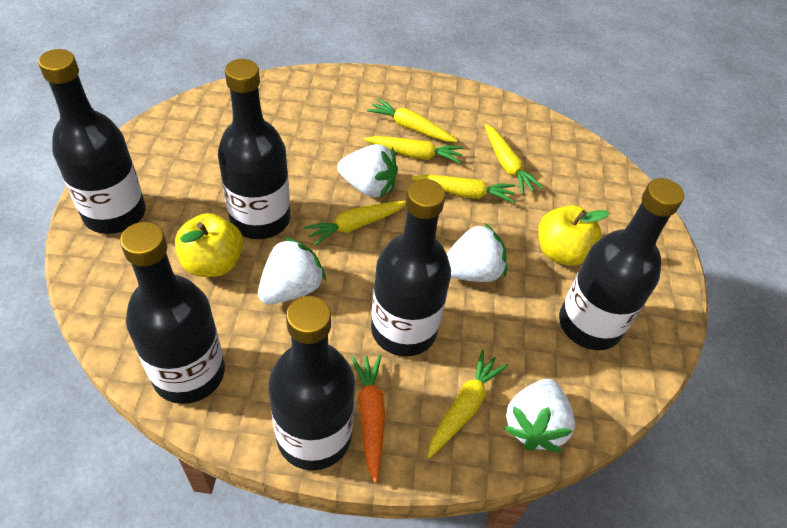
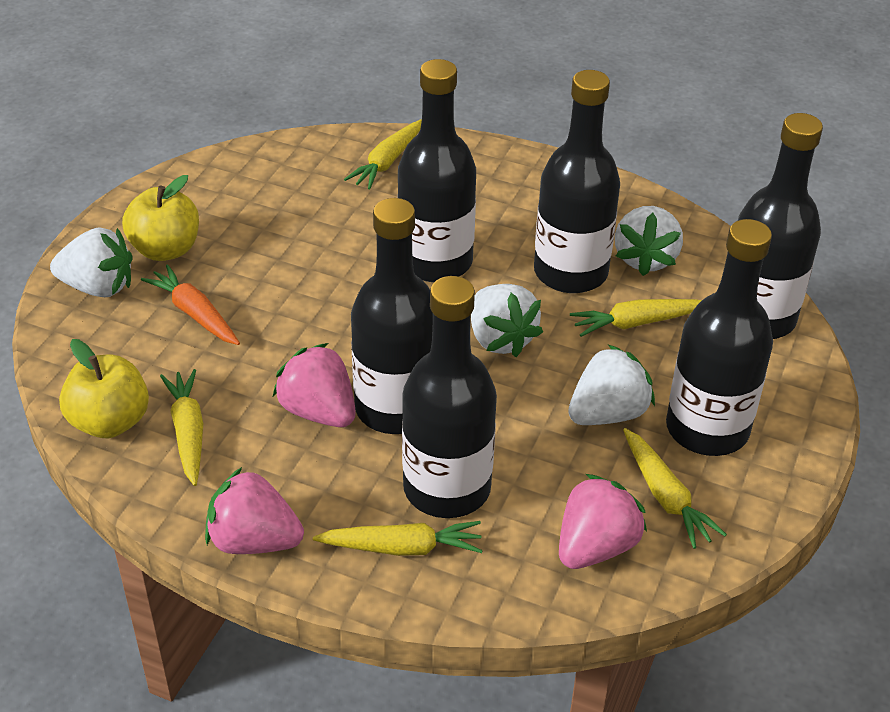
pink strawberry: 0 -> 3
yellow carrot: 6 -> 5

